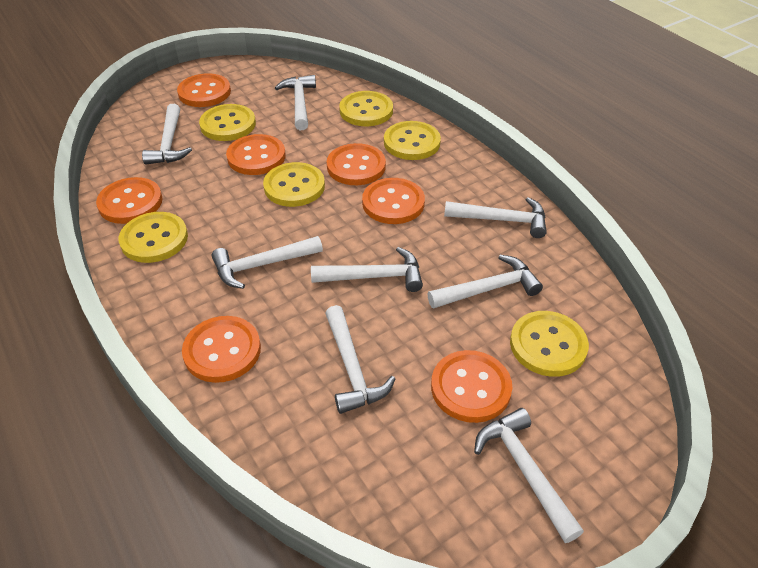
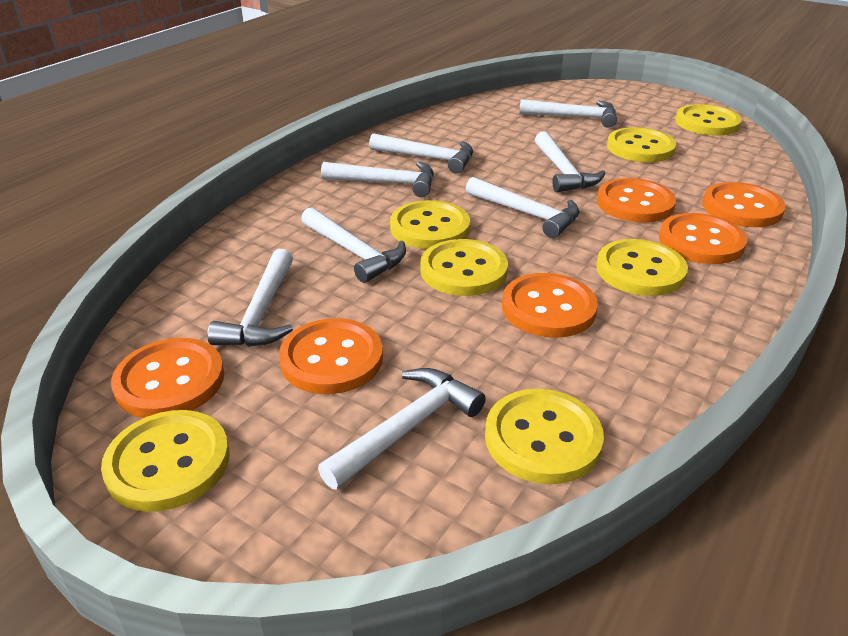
orange button: 7 -> 6
yellow button: 6 -> 7

